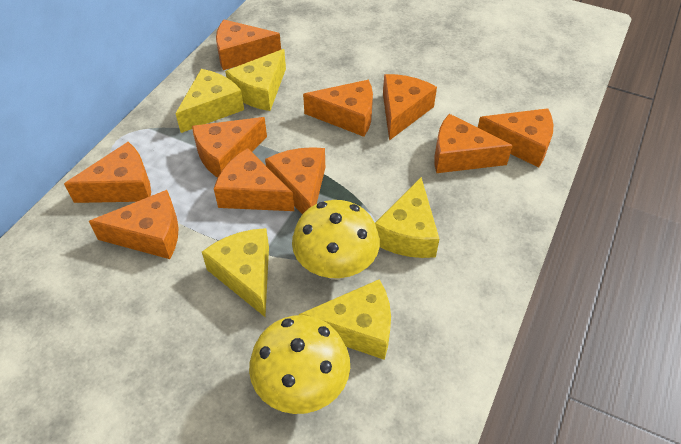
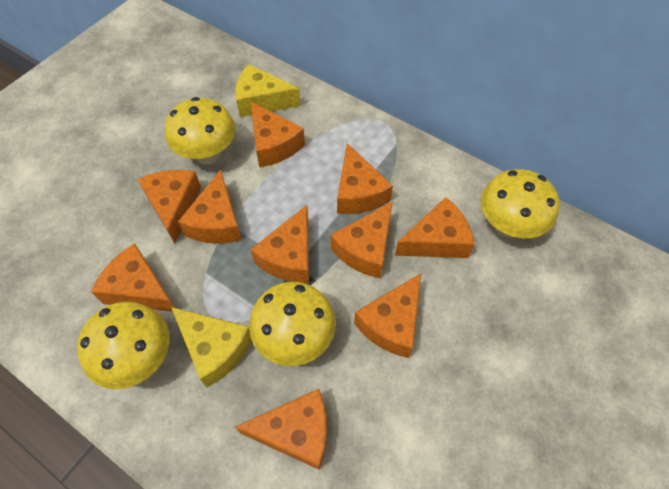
yellow cheese: 5 -> 2
yellow mushroom: 2 -> 4

